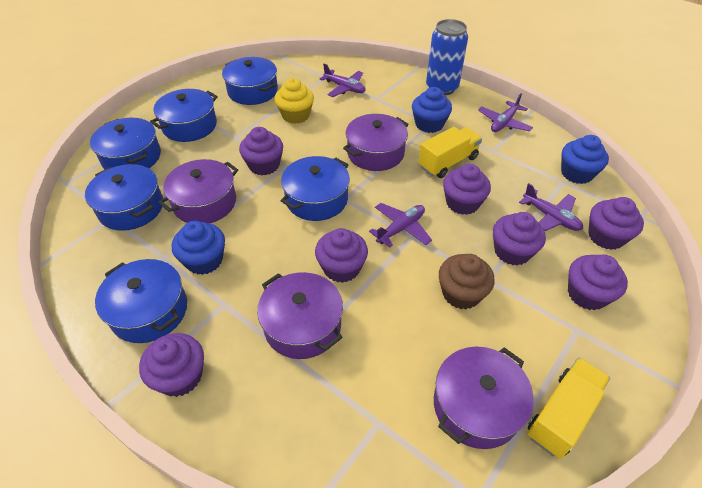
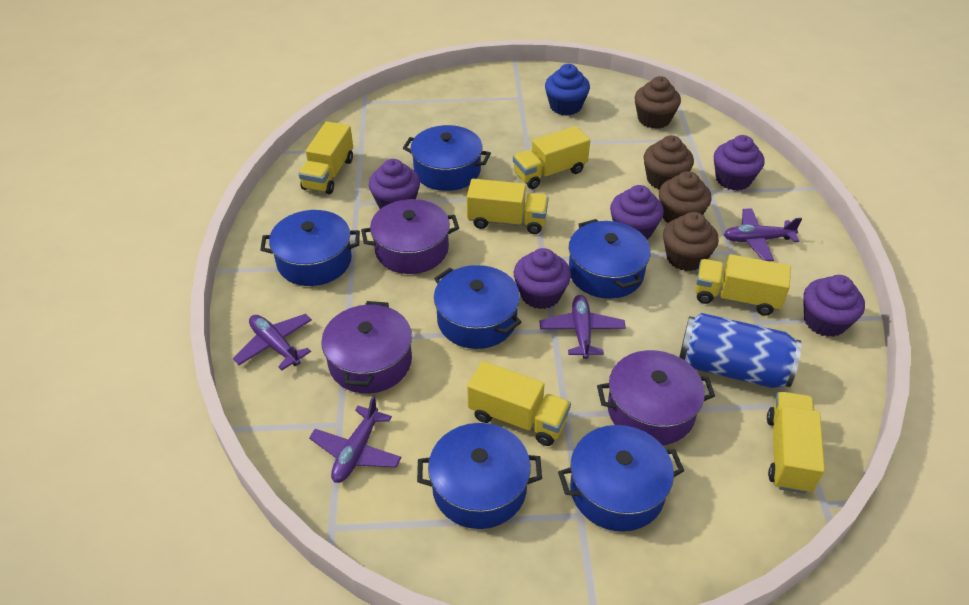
blue cupcake: 3 -> 1
brown cupcake: 1 -> 4
purple cupcake: 7 -> 5
purple pot: 4 -> 3
yellow cupcake: 1 -> 0
yellow truck: 2 -> 6

